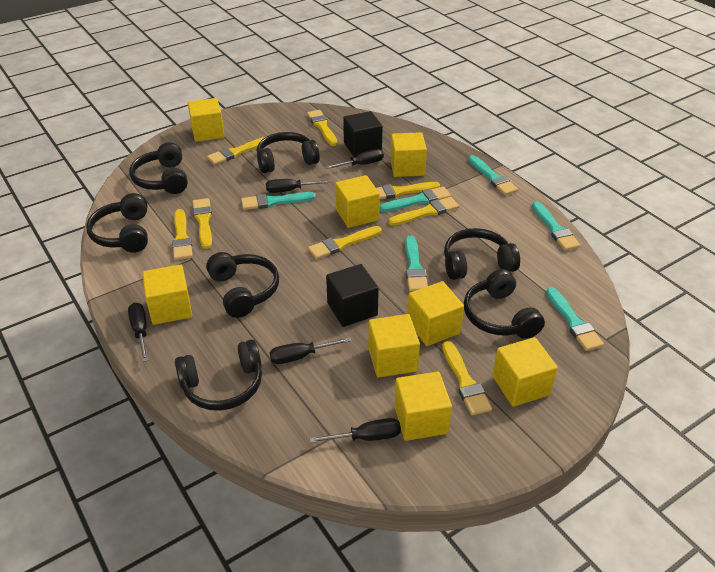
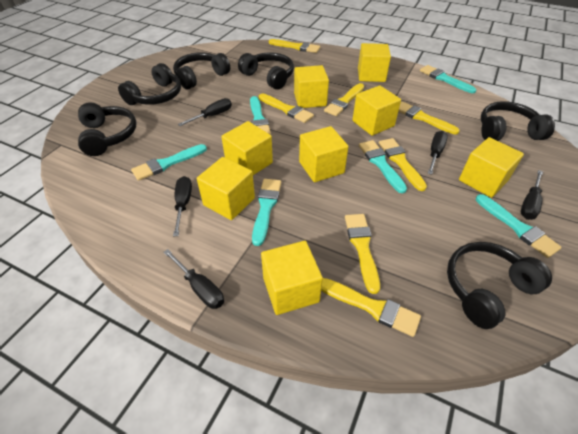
black cube: 2 -> 0
black headphones: 7 -> 6
yellow brush: 8 -> 7

